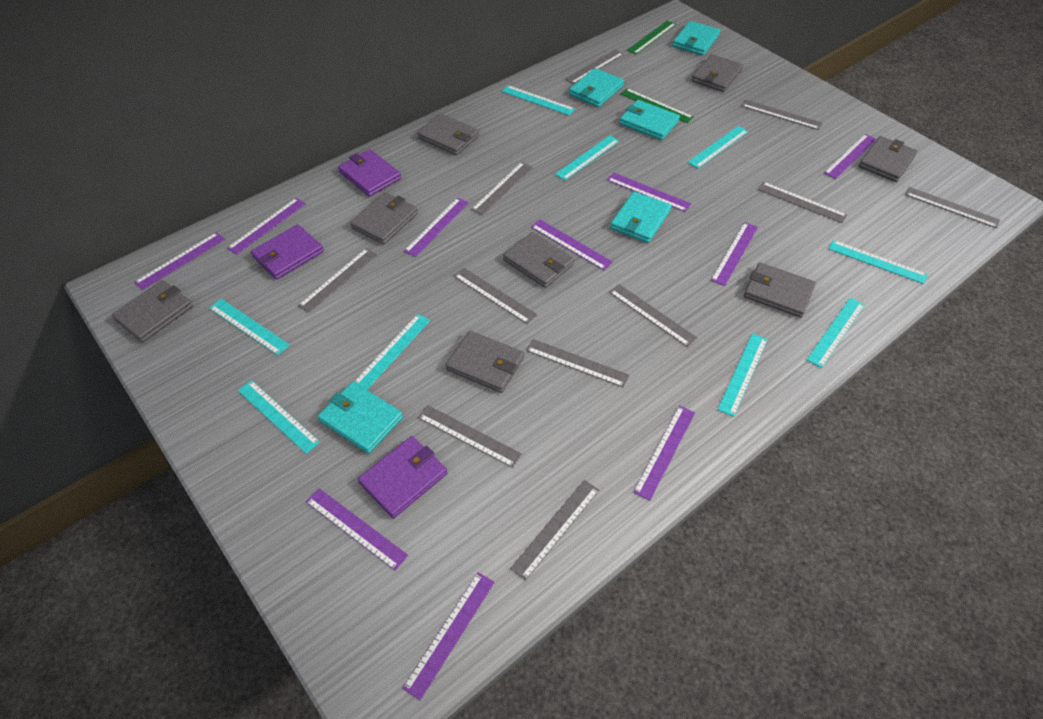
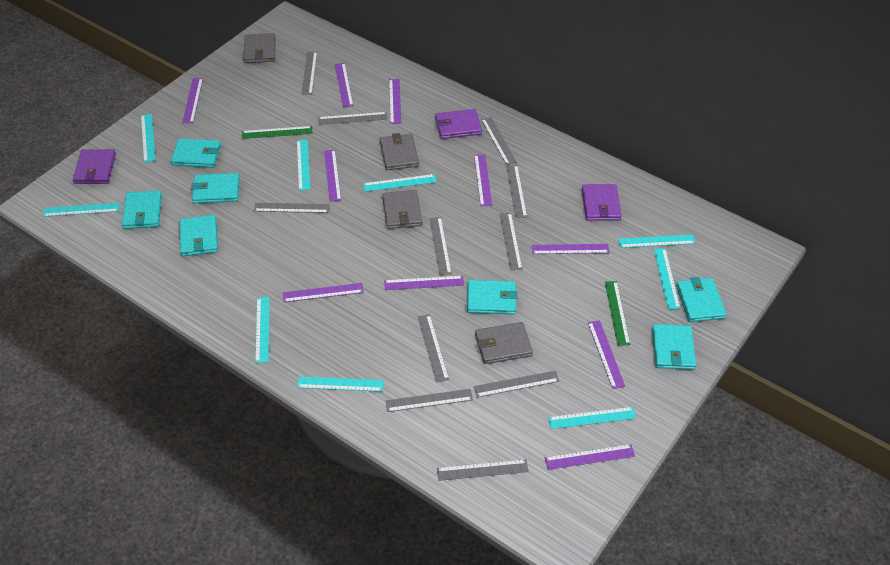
grey wallet: 8 -> 4
turquoise wallet: 5 -> 7

